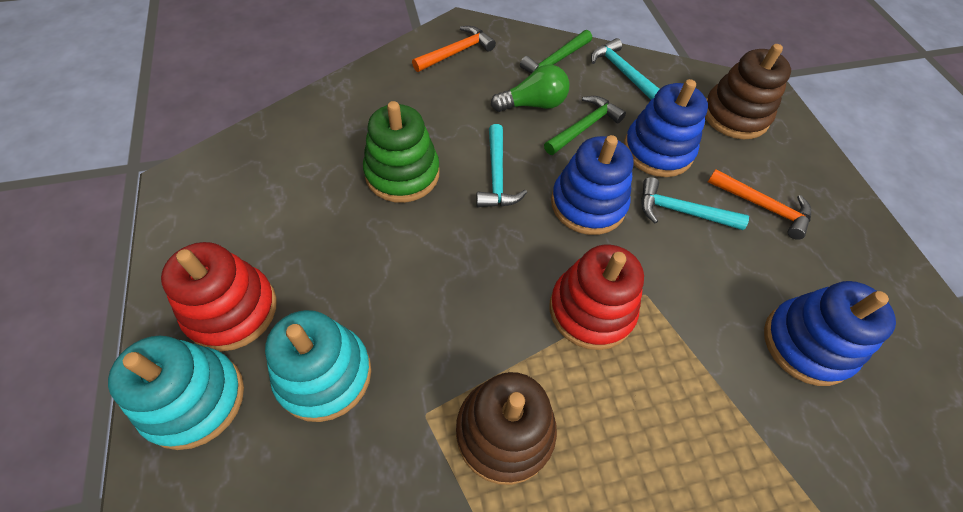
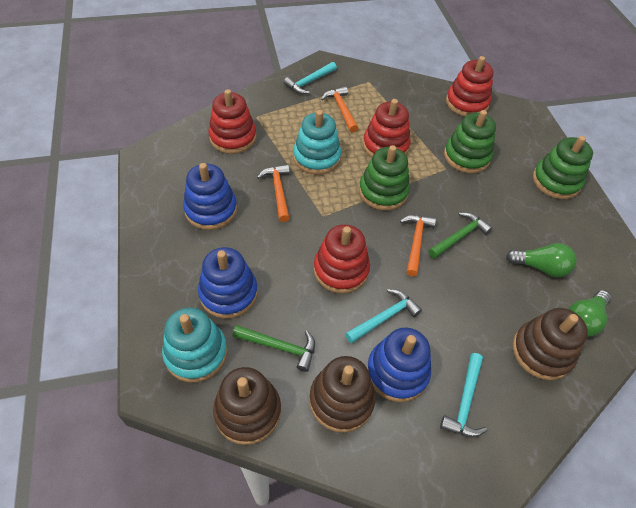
brown stacking toy: 2 -> 3
green light bulb: 1 -> 2
green stacking toy: 1 -> 3
orange hammer: 2 -> 3
red stacking toy: 2 -> 4

